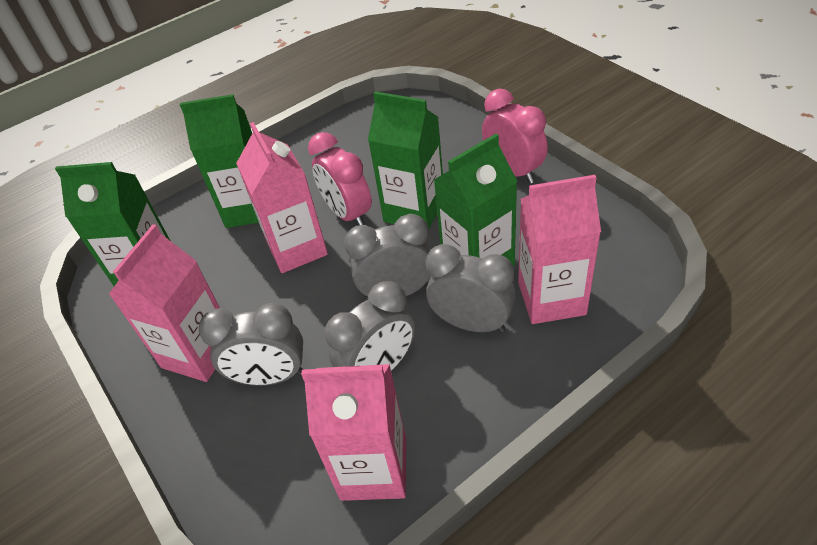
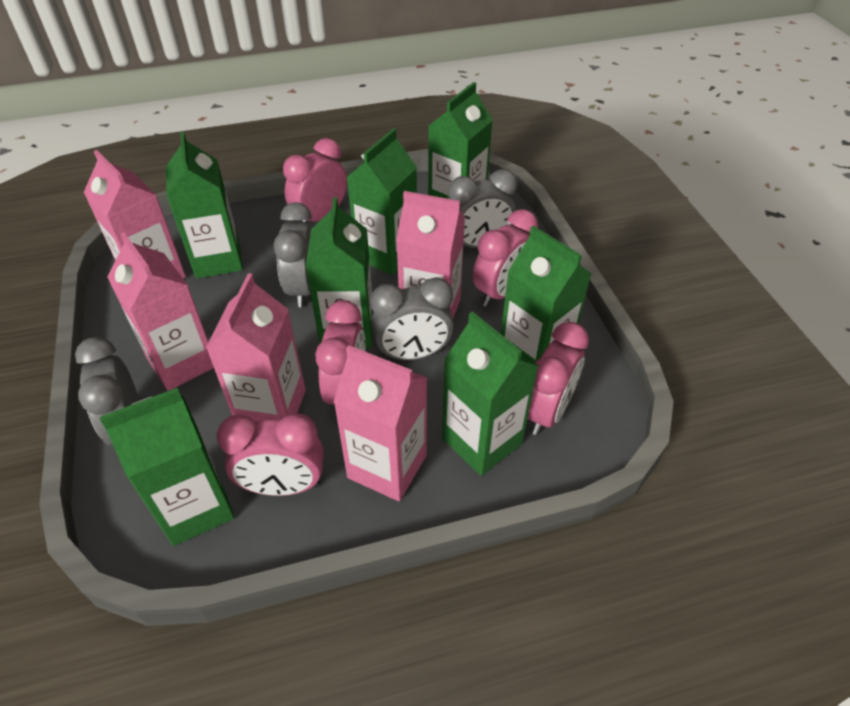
green carton: 4 -> 7
pink carton: 4 -> 5
pink clock: 2 -> 5

